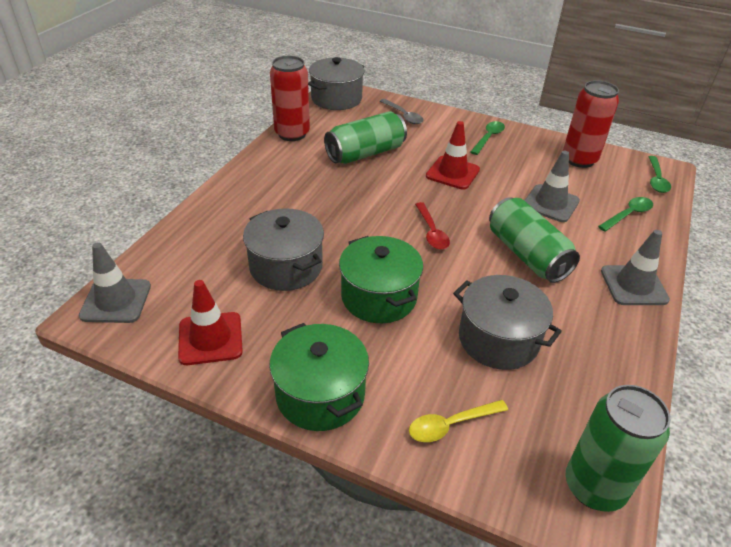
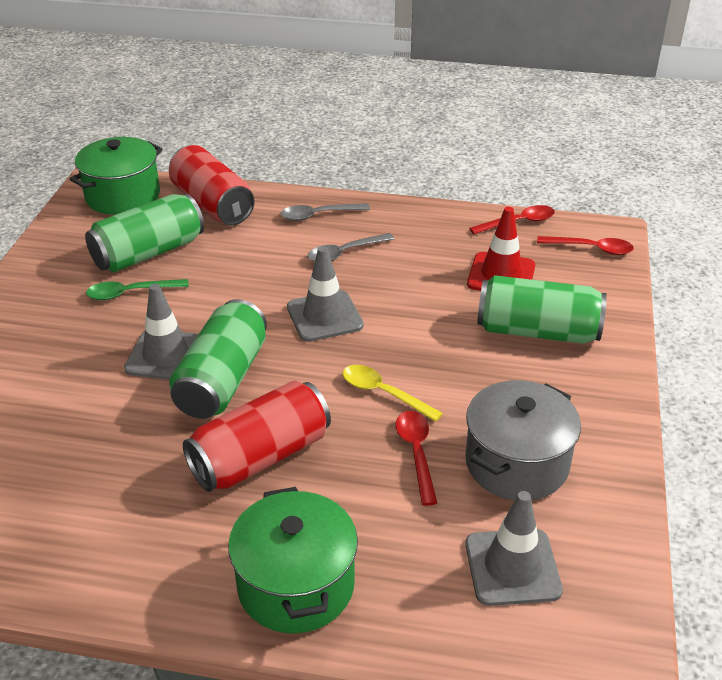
green spoon: 3 -> 1
grey pot: 3 -> 1
grey spoon: 1 -> 2
red spoon: 1 -> 3
red traffic cone: 2 -> 1

